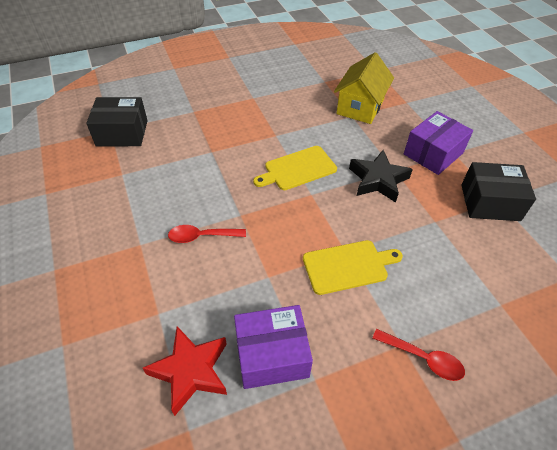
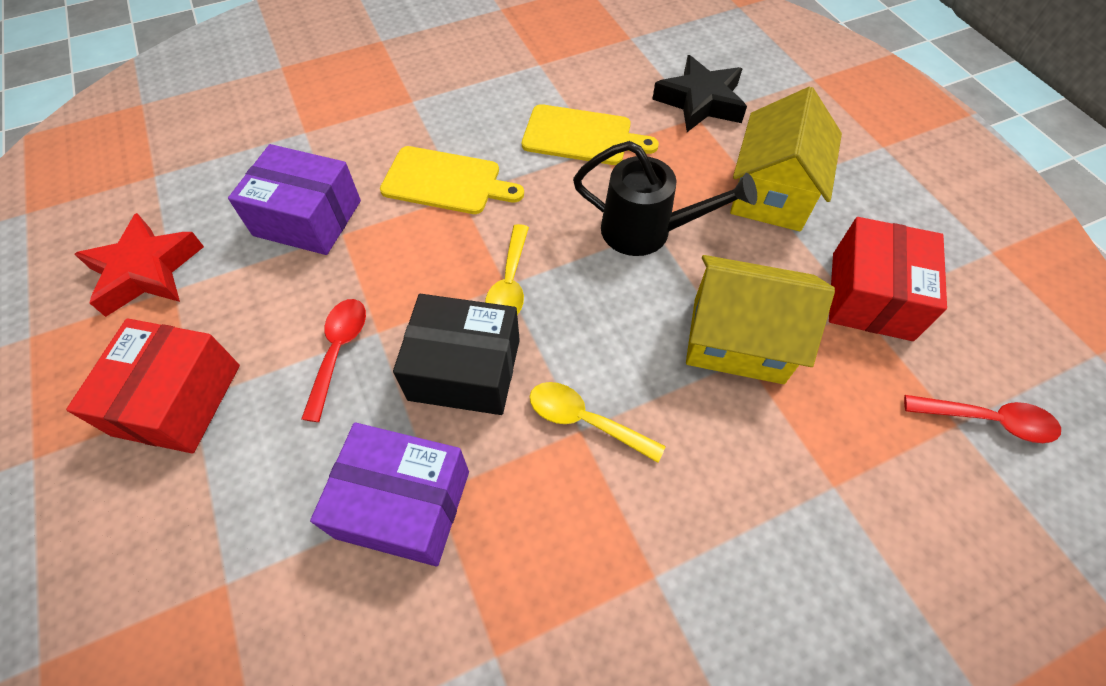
black box: 2 -> 1
black watering can: 0 -> 1
red box: 0 -> 2
yellow house: 1 -> 2
yellow spoon: 0 -> 2

